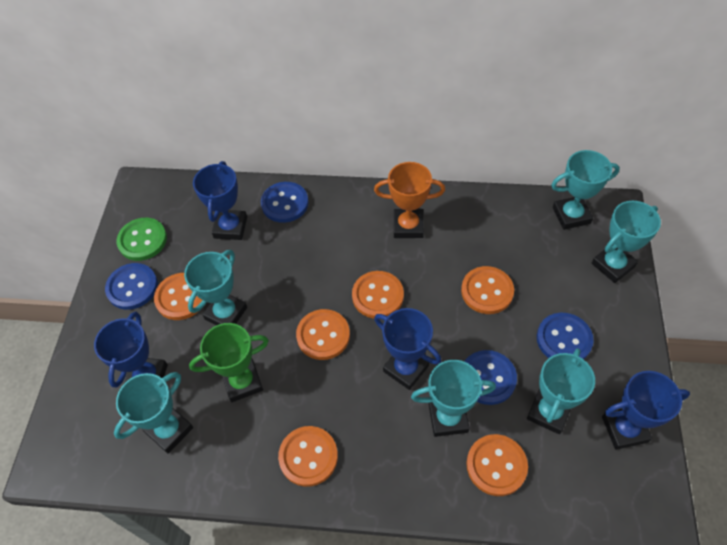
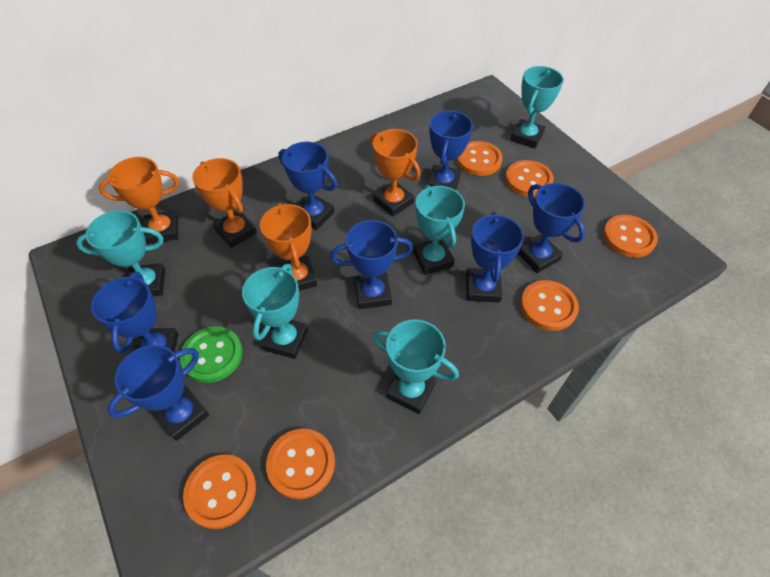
blue button: 4 -> 0
blue trophy: 4 -> 7
green trophy: 1 -> 0
orange trophy: 1 -> 4
turquoise trophy: 6 -> 5

